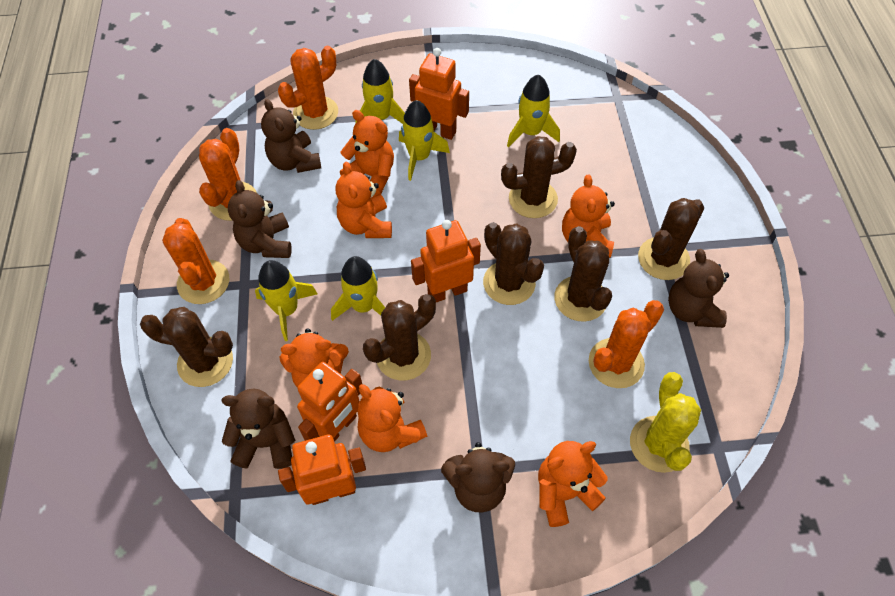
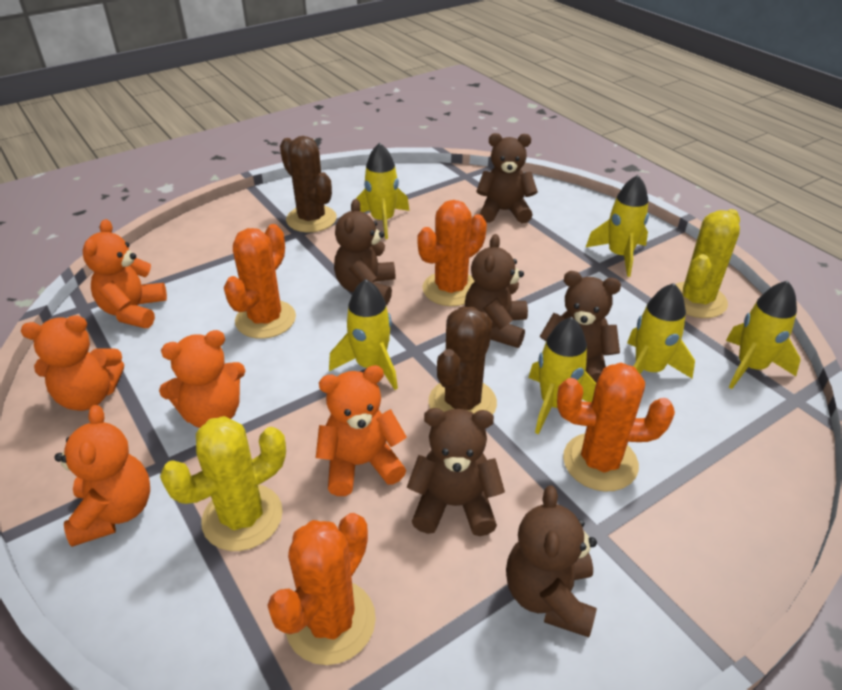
brown cactus: 6 -> 2
brown teddy bear: 5 -> 6
orange robot: 4 -> 0
orange teddy bear: 6 -> 5
yellow cactus: 1 -> 2
yellow rocket: 5 -> 6

